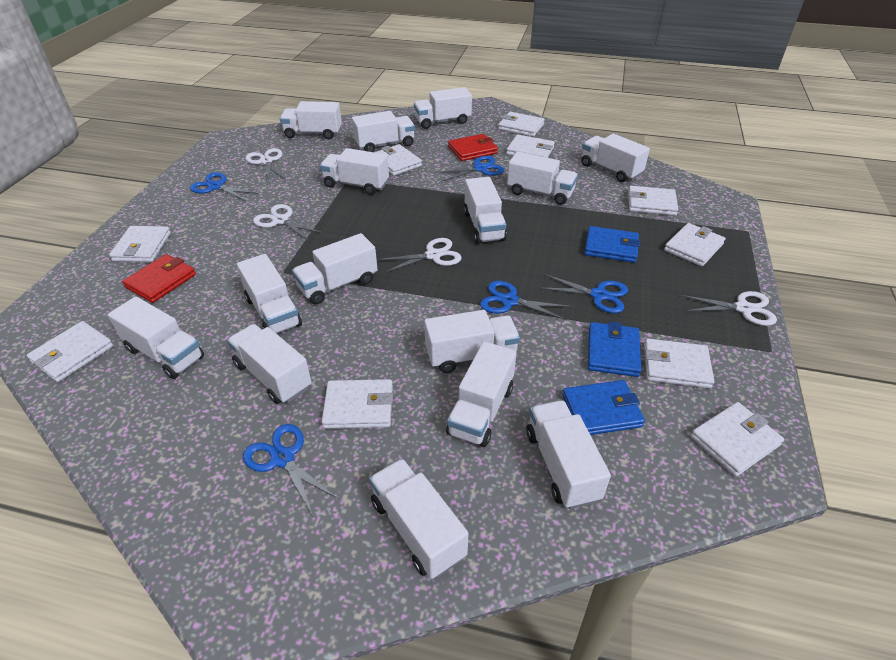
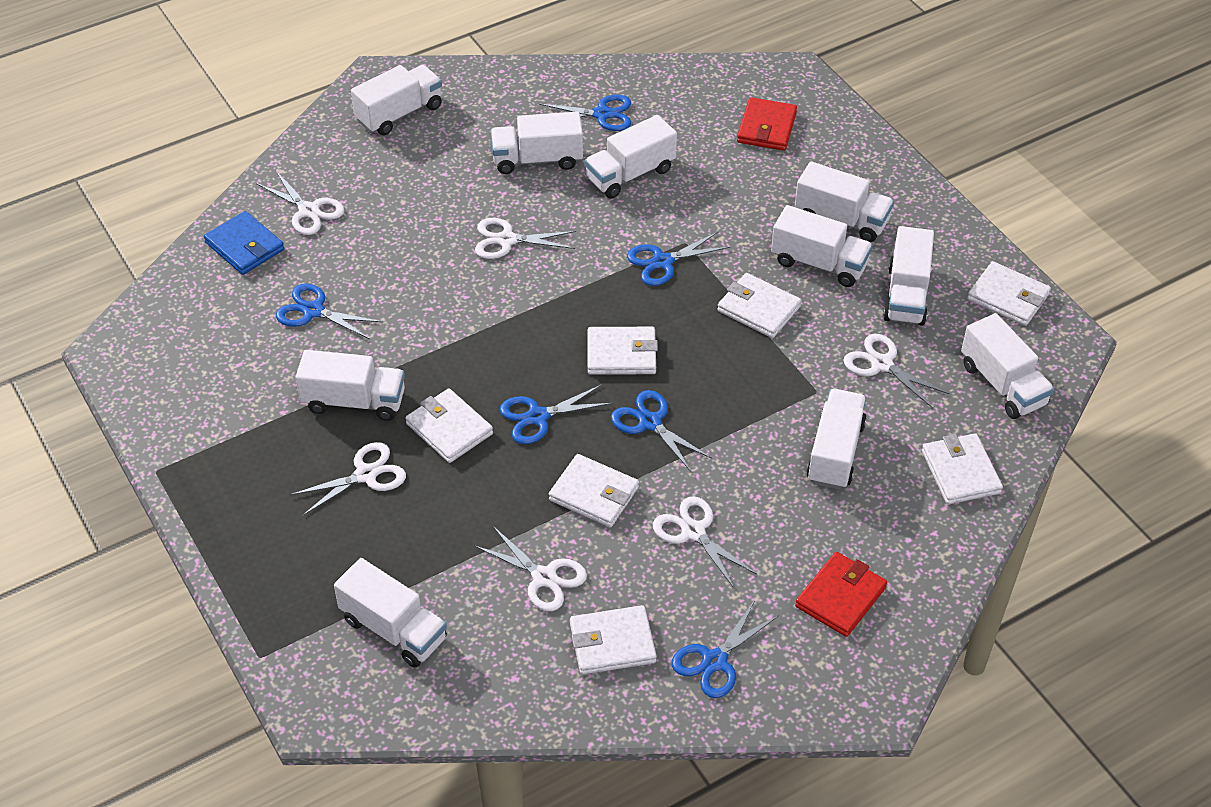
blue scissors: 5 -> 6
blue wallet: 3 -> 1
white scissors: 4 -> 6
white truck: 15 -> 10
white wallet: 10 -> 7

